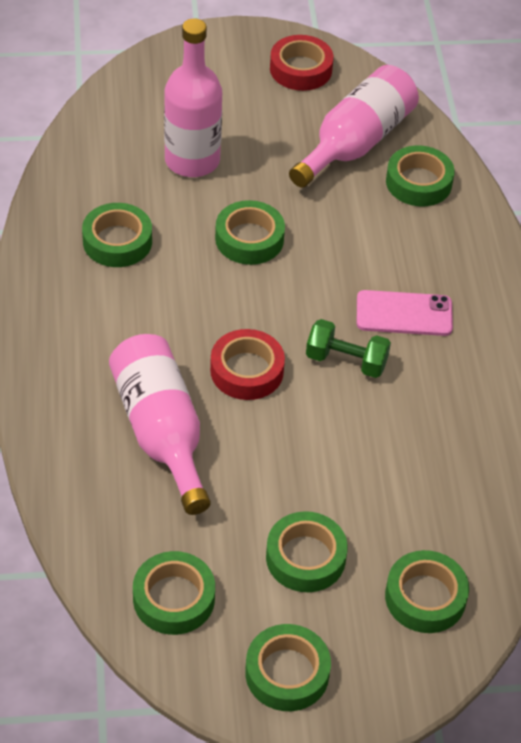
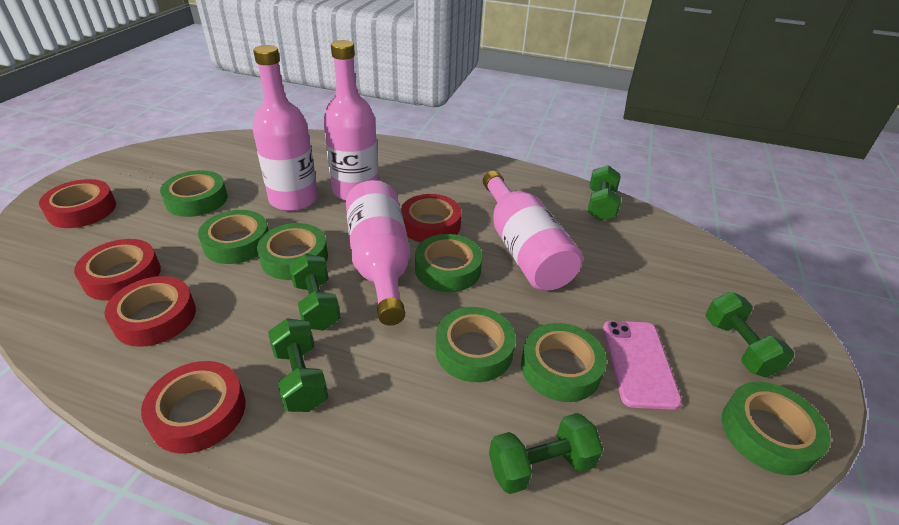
green dumbbell: 1 -> 5
pink bottle: 3 -> 4
red tape: 2 -> 5

